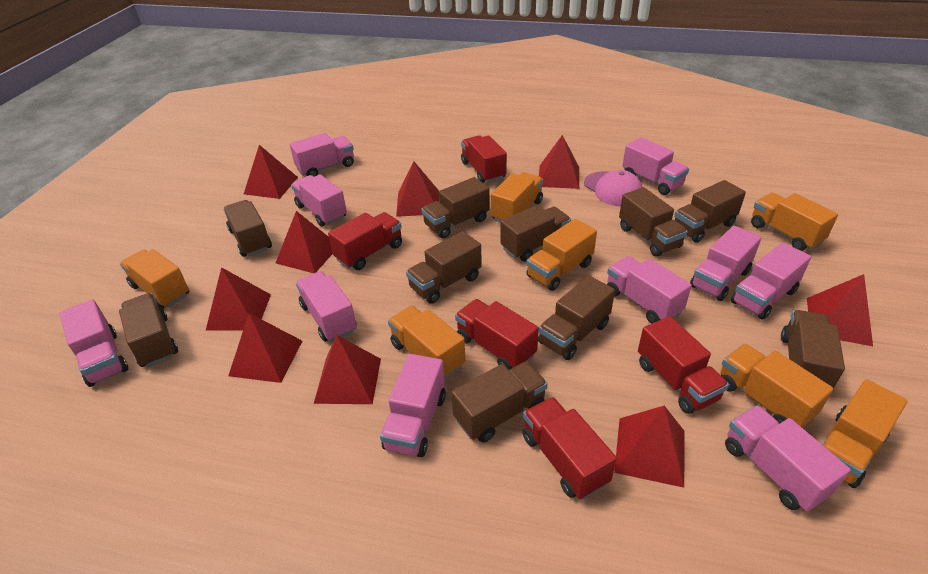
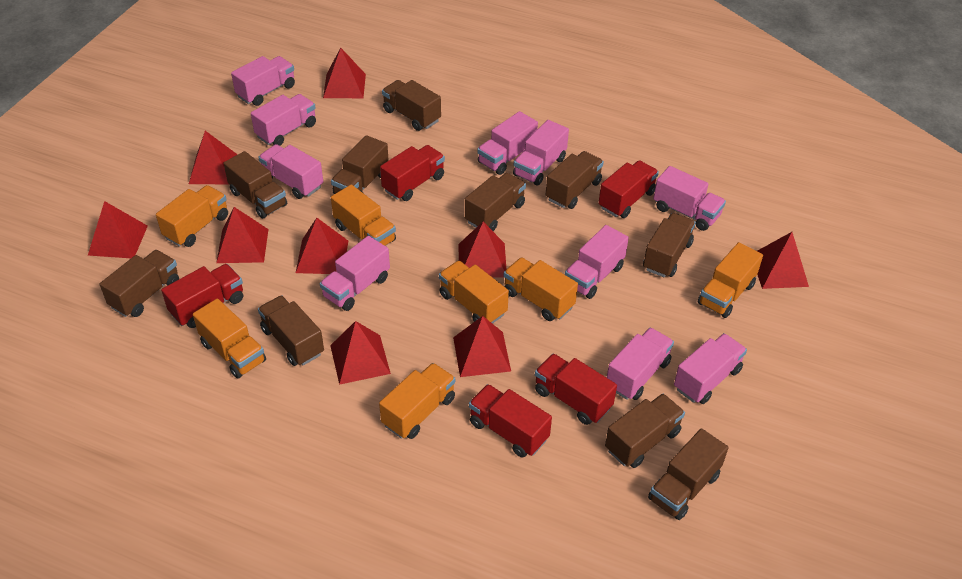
pink cap: 1 -> 0

